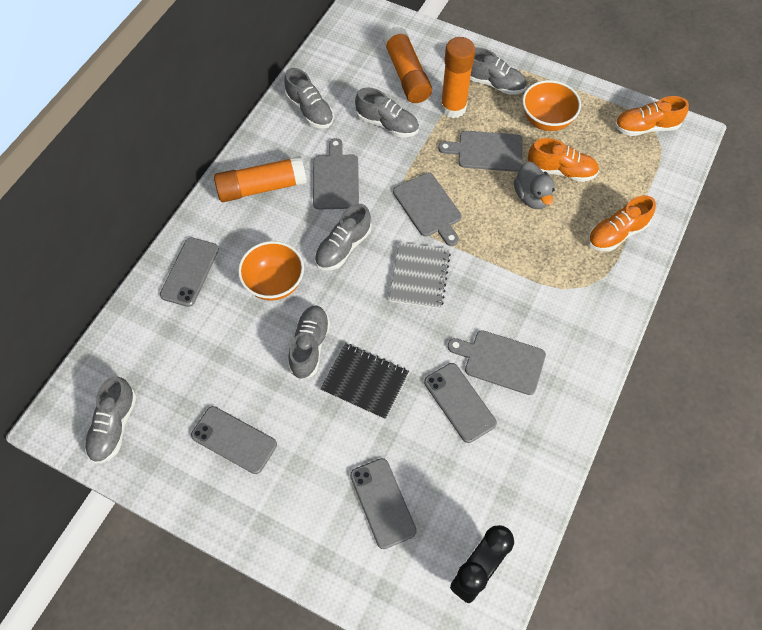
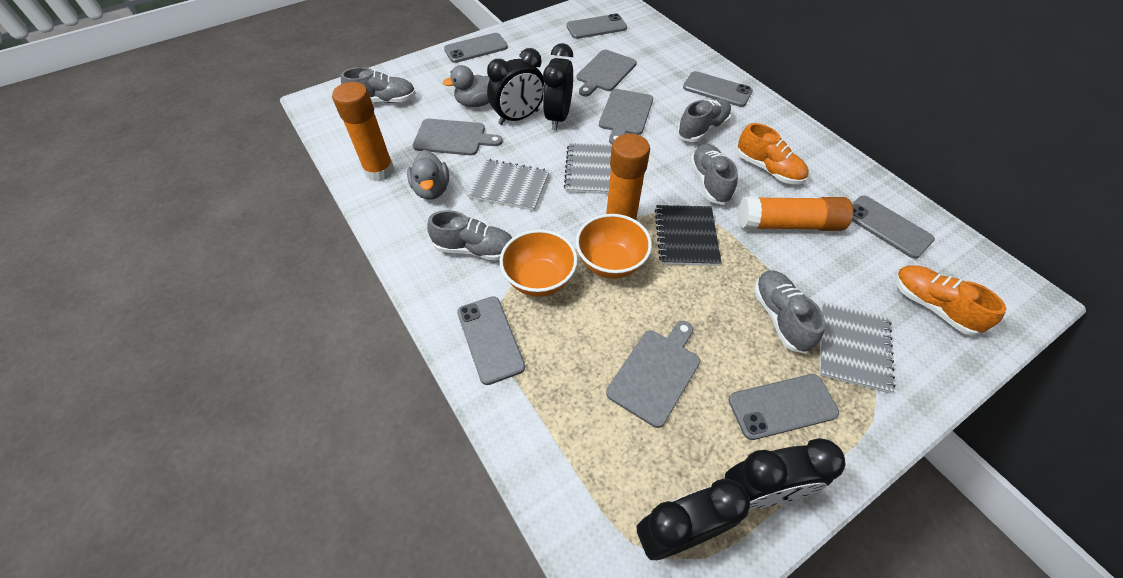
black clock: 1 -> 4
grey duck: 1 -> 2
grey notebook: 1 -> 3
grey phone: 4 -> 6
grey shoe: 6 -> 5
orange shoe: 3 -> 2

